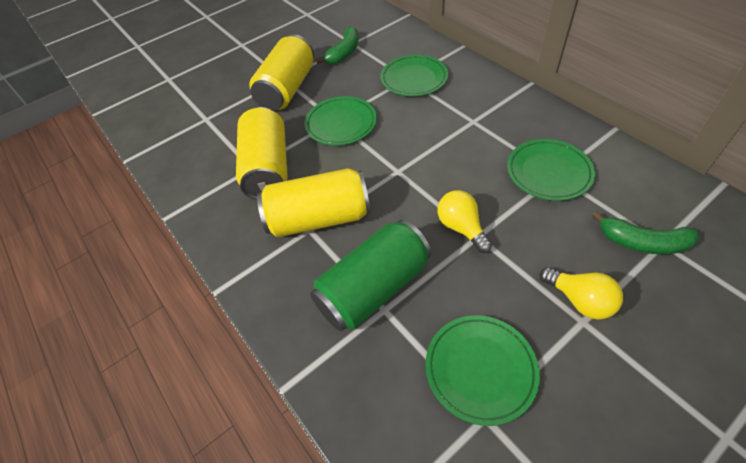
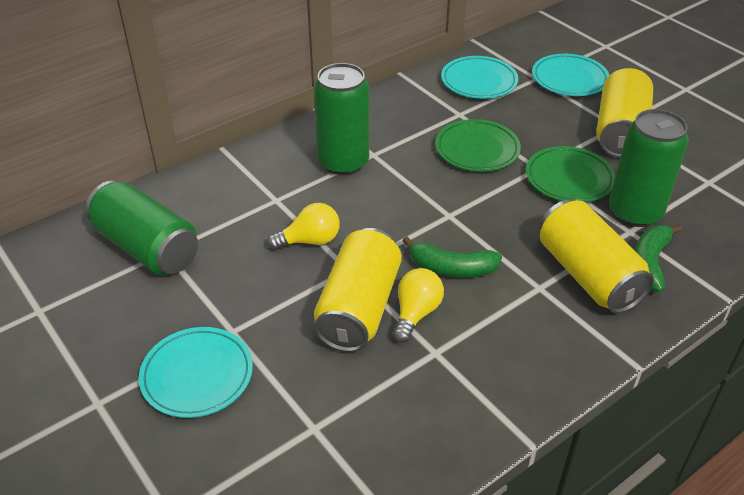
green can: 1 -> 3
green plate: 4 -> 2
turquoise plate: 0 -> 3

